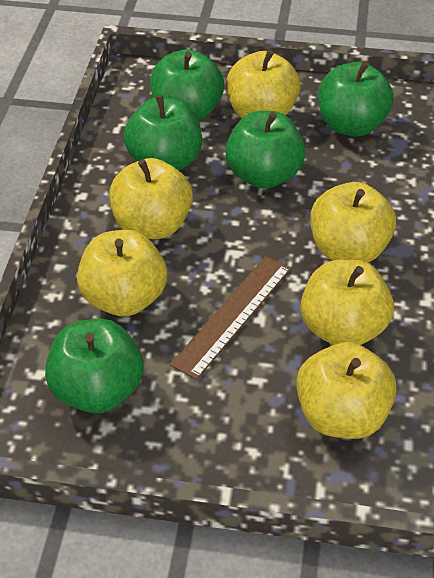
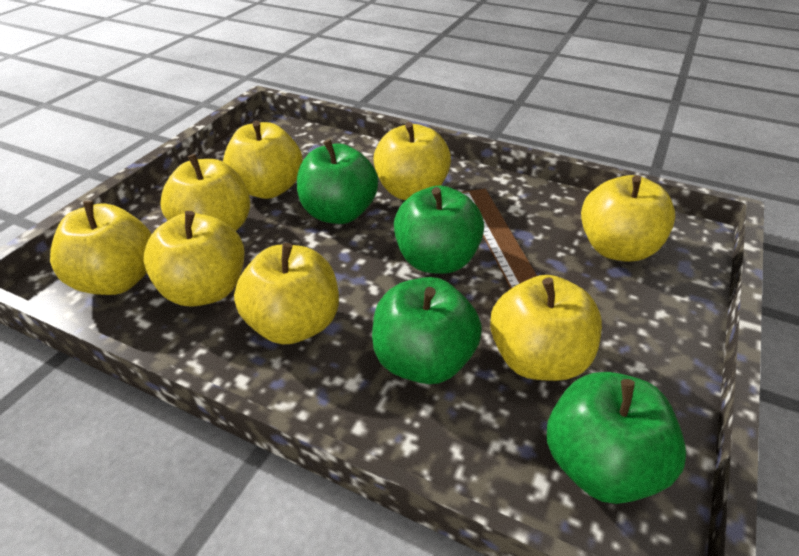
green apple: 5 -> 4
yellow apple: 6 -> 8

